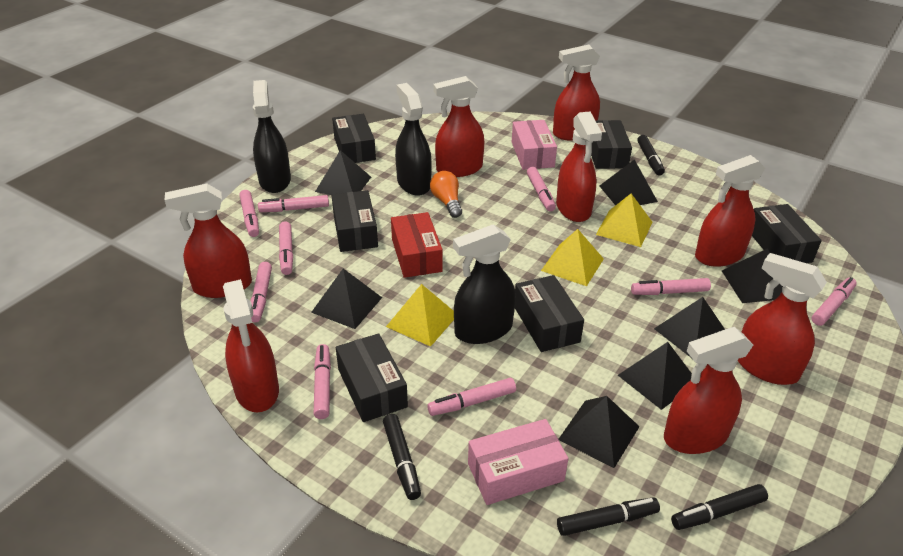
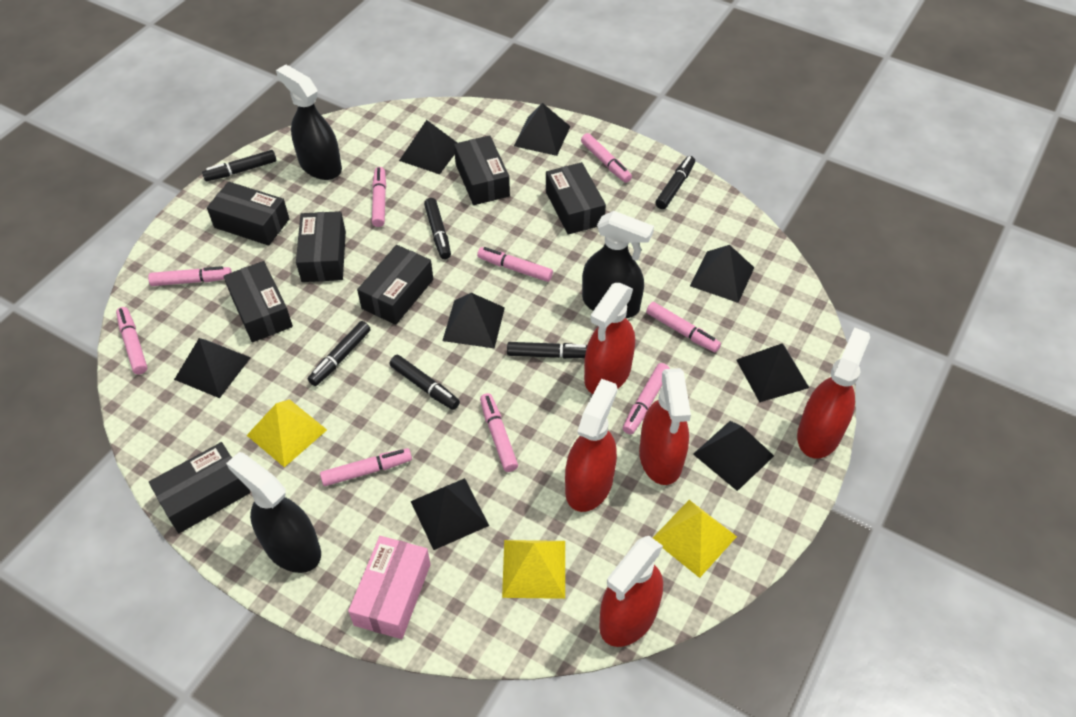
black box: 6 -> 7
black marker: 4 -> 6
black pyramid: 7 -> 8
orange light bulb: 1 -> 0
pink box: 2 -> 1
red box: 1 -> 0
red spray bottle: 8 -> 5

